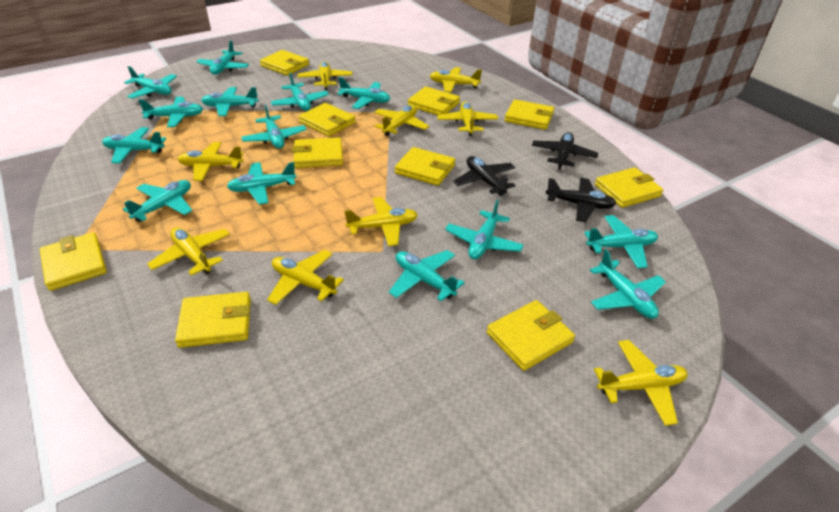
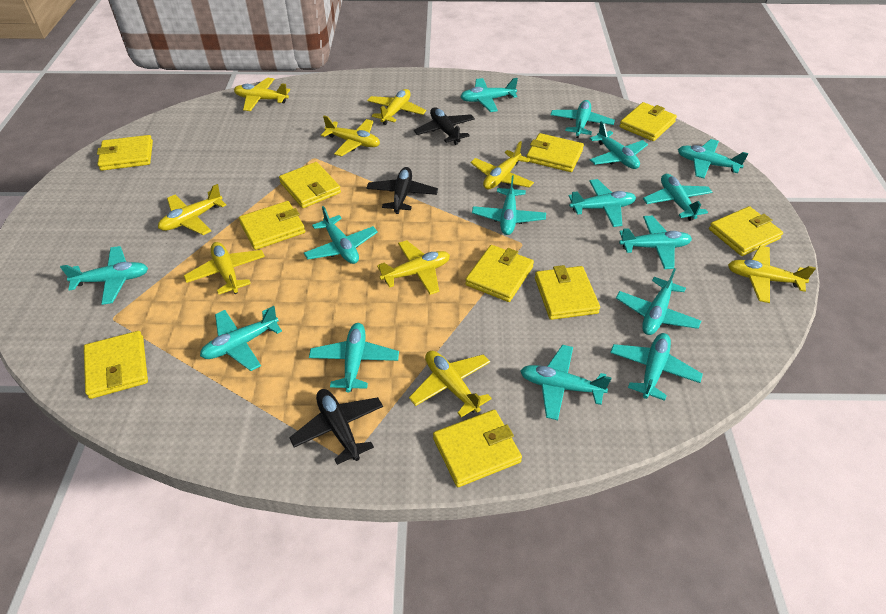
turquoise plane: 14 -> 15

